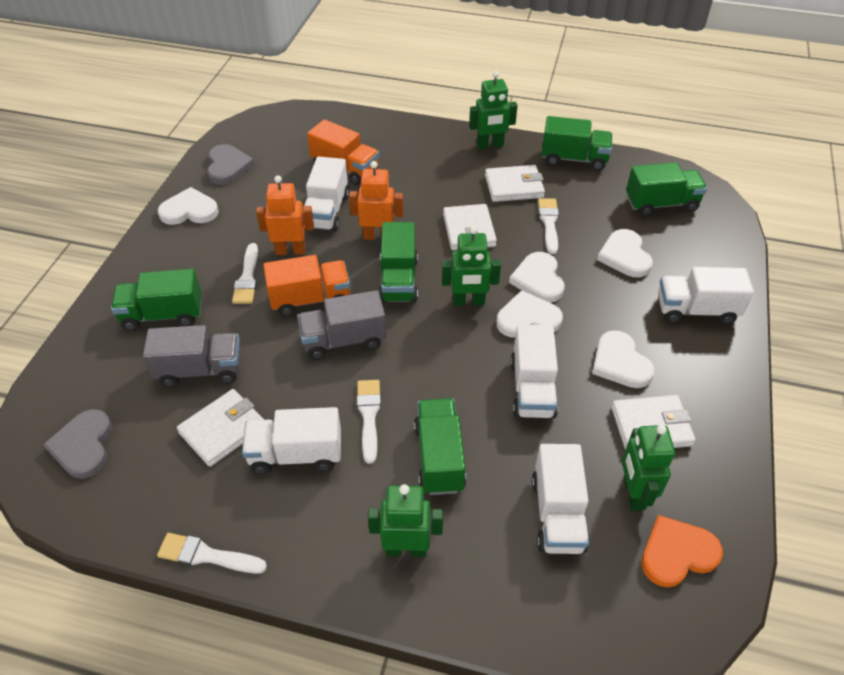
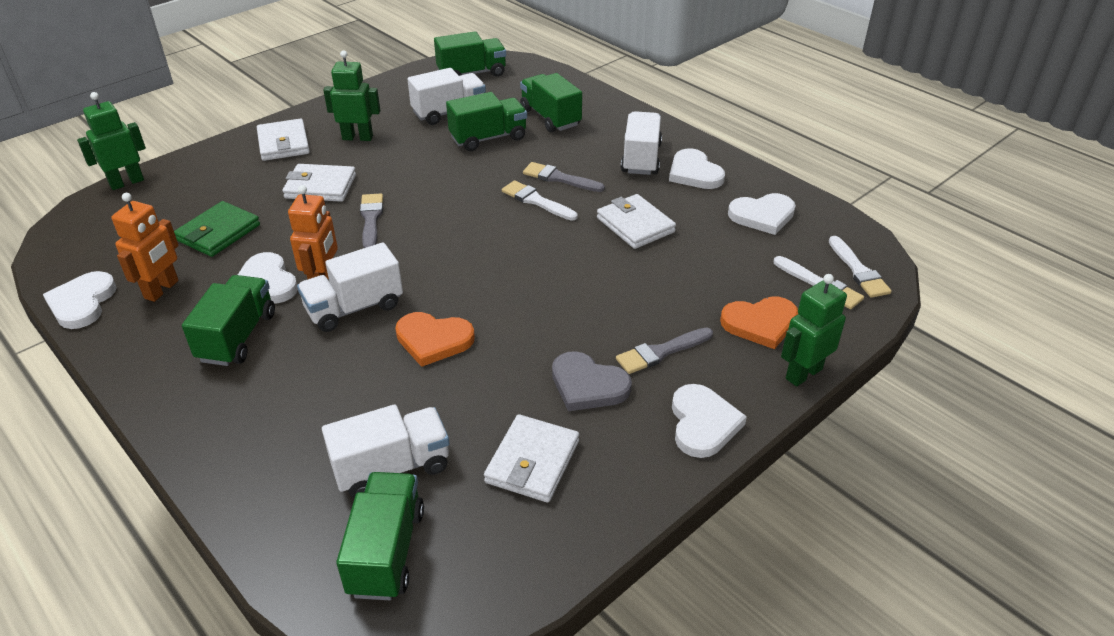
green robot: 4 -> 3
green wallet: 0 -> 1
grey brush: 0 -> 3
grey heart: 2 -> 1
grey truck: 2 -> 0
orange heart: 1 -> 2
orange truck: 2 -> 0
white brush: 4 -> 3
white truck: 5 -> 4

